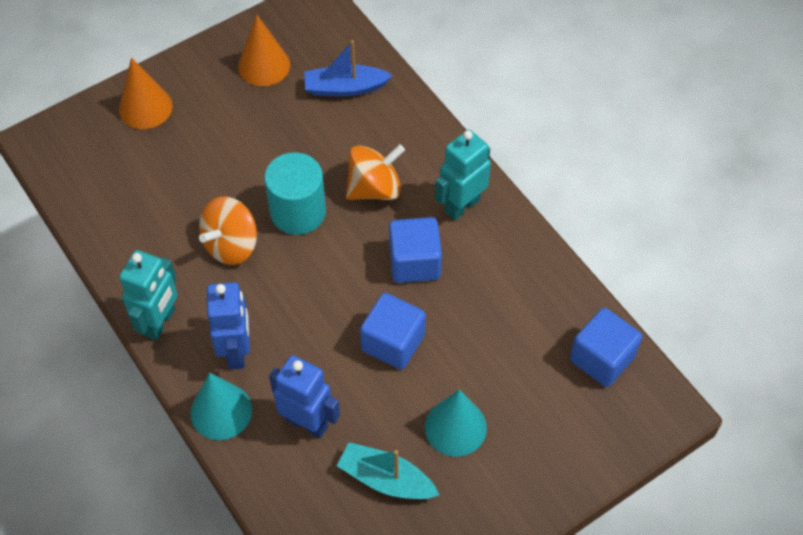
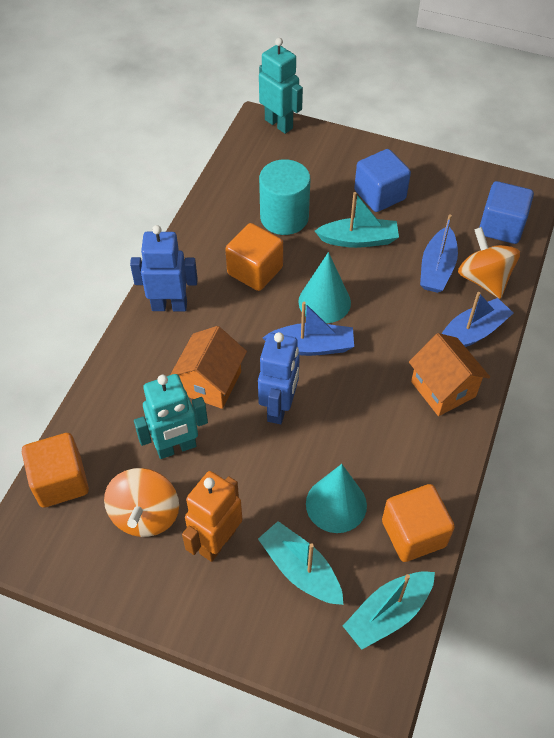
blue boat: 1 -> 3
blue cube: 3 -> 2
orange cone: 2 -> 0
orange cube: 0 -> 3
orange house: 0 -> 2
orange robot: 0 -> 1
turquoise boat: 1 -> 3

